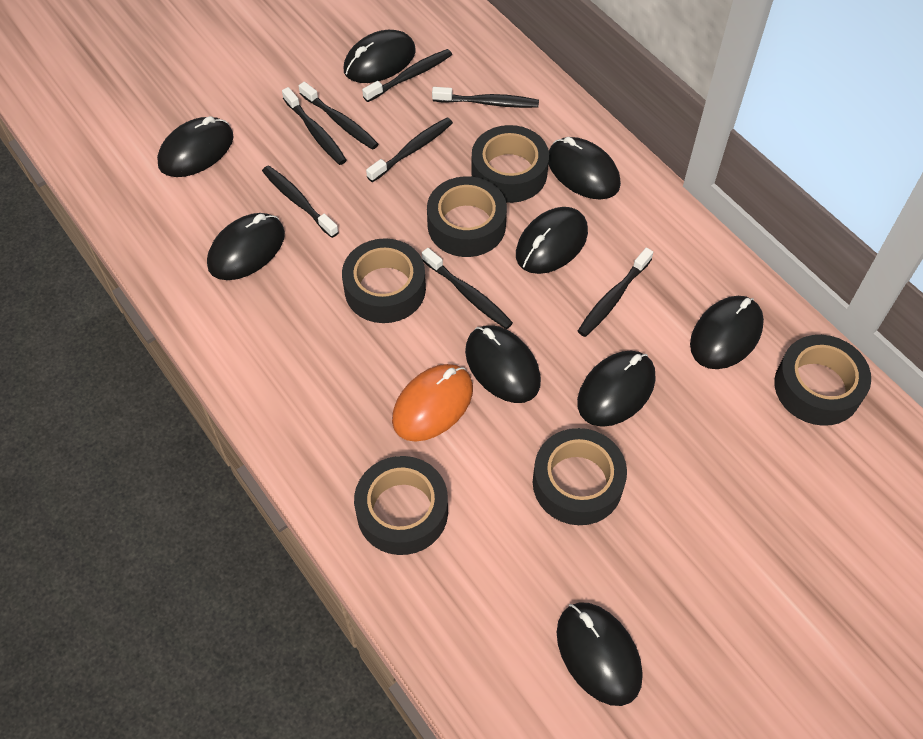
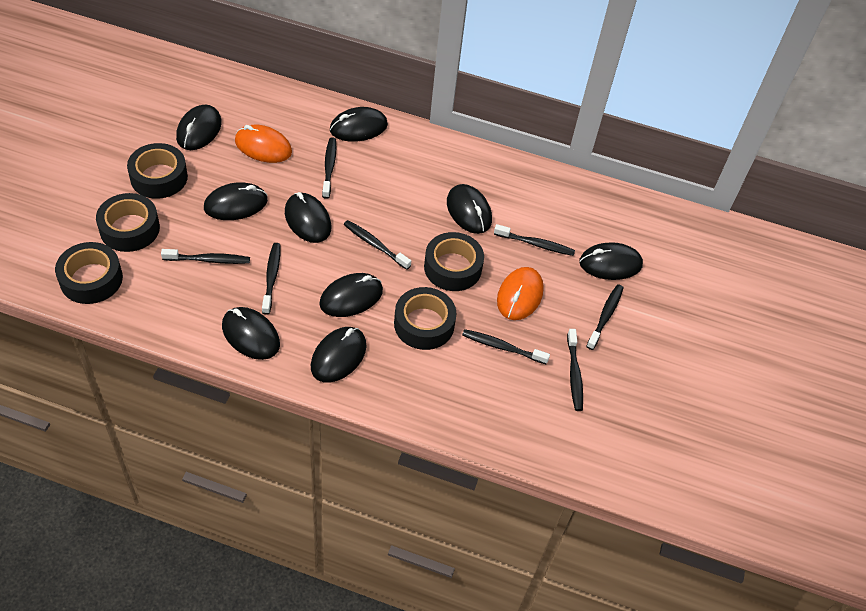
black tape: 6 -> 5
orange mouse: 1 -> 2

